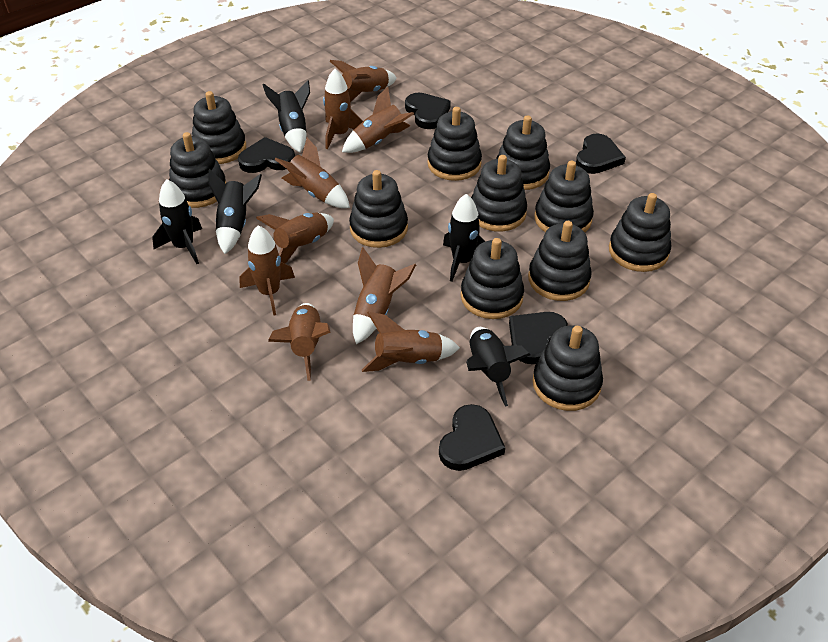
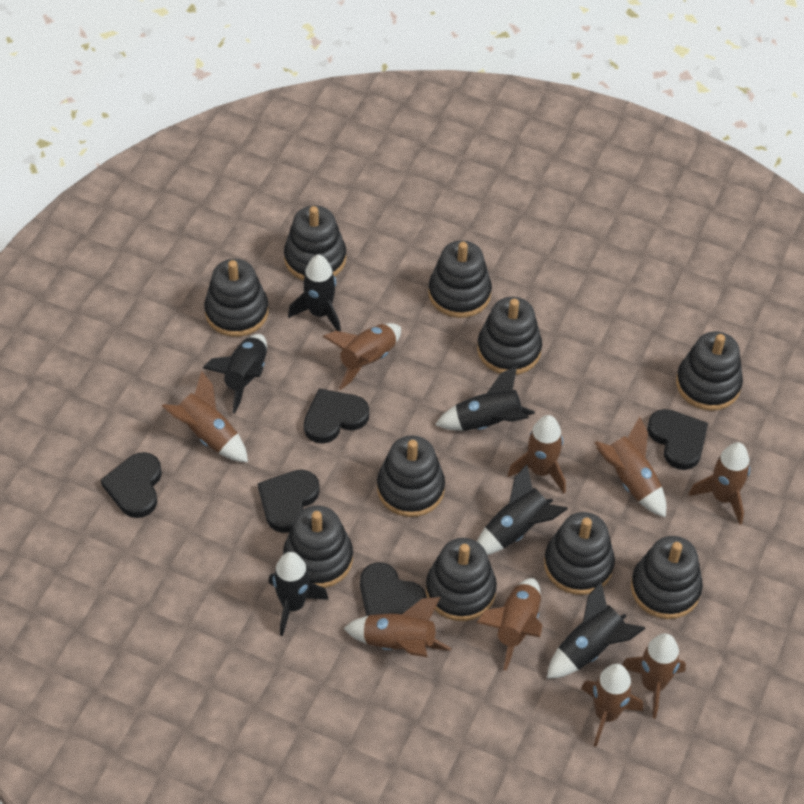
black rocket: 5 -> 6
black stacking toy: 11 -> 10

